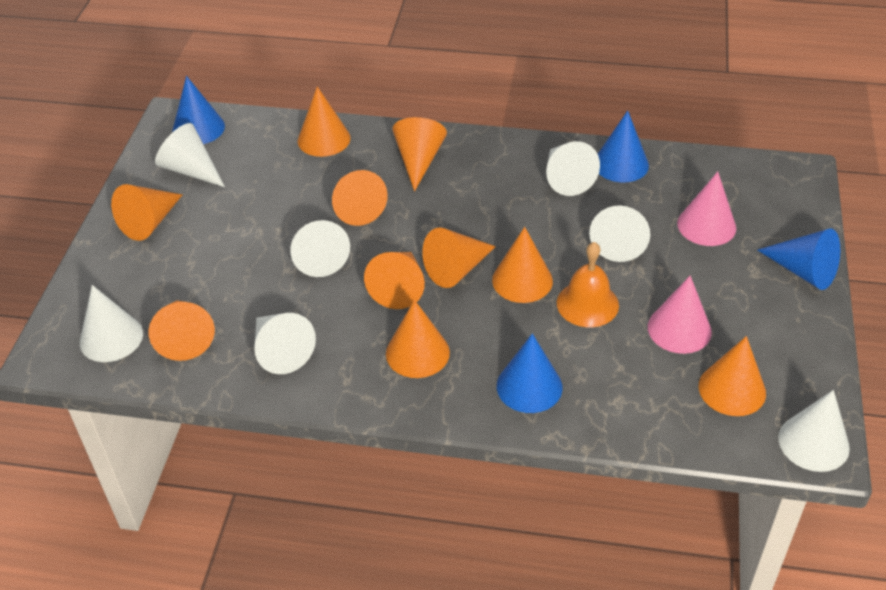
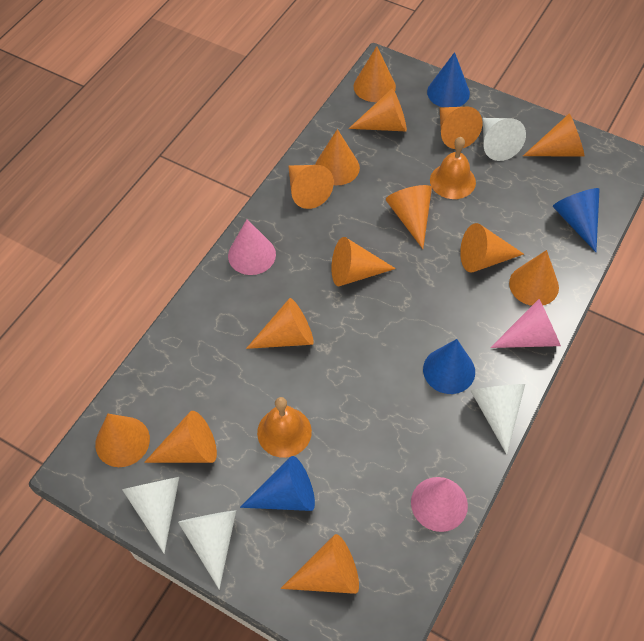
orange bell: 1 -> 2
orange cone: 10 -> 14
pink cone: 2 -> 3
white cone: 7 -> 4

